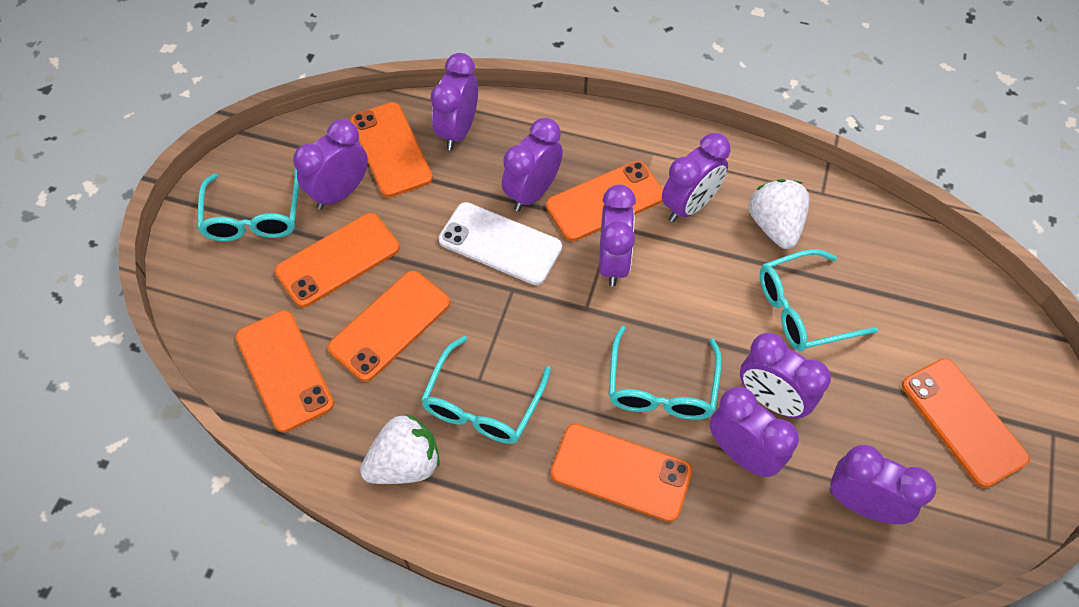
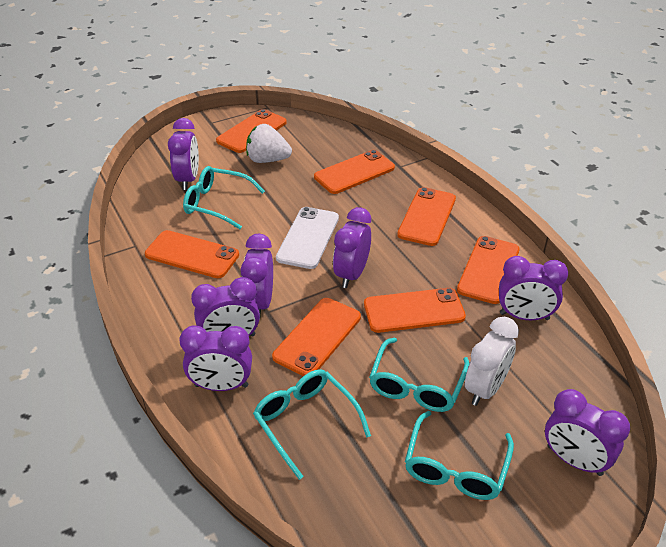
purple clock: 8 -> 7
white clock: 0 -> 1
white strawberry: 2 -> 1

